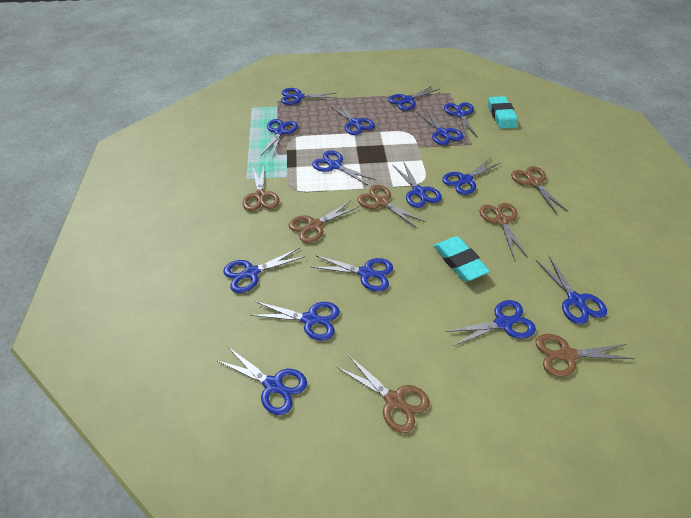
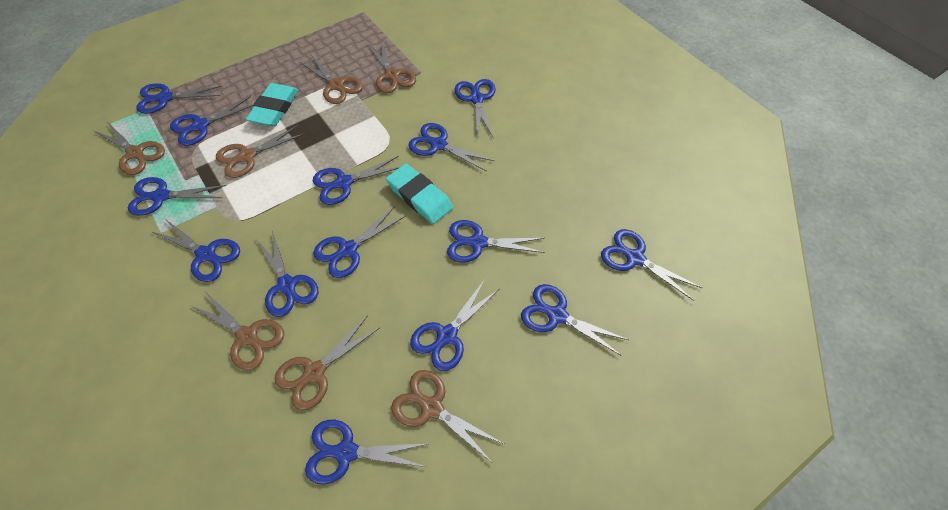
blue scissors: 15 -> 14

